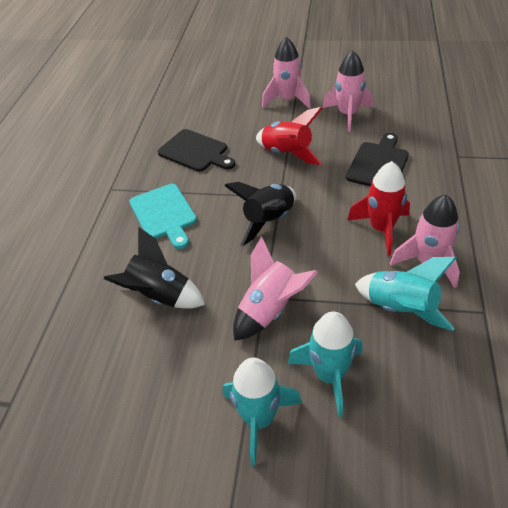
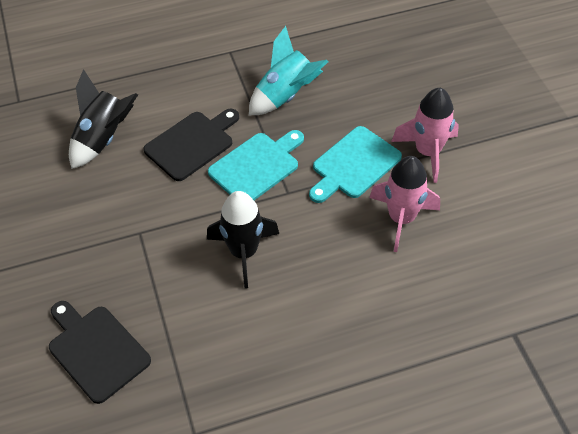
pink rocket: 4 -> 2
red rocket: 2 -> 0
turquoise cutting board: 1 -> 2
turquoise rocket: 3 -> 1

